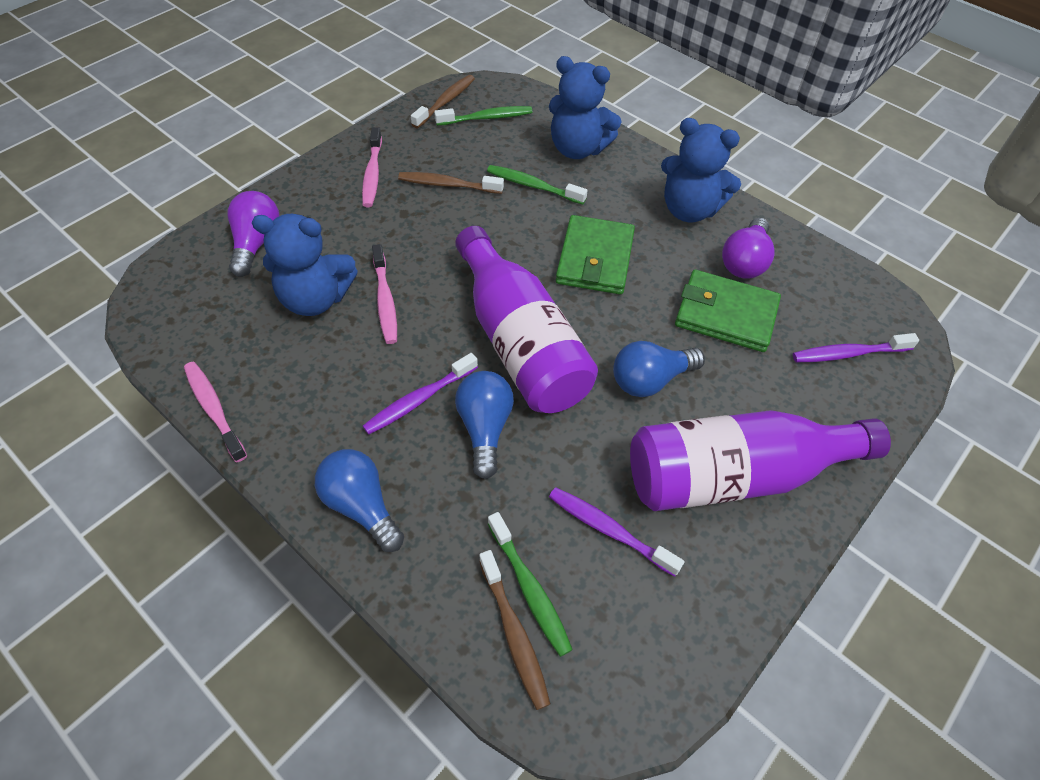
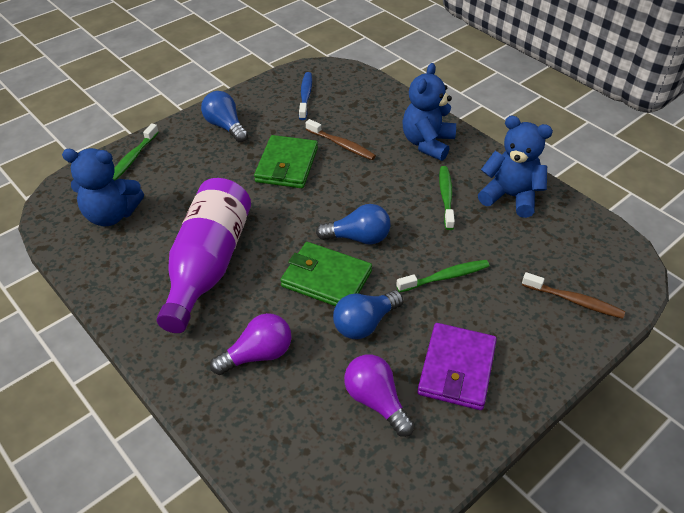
blue toothbrush: 0 -> 1
brown toothbrush: 3 -> 2
pink toothbrush: 3 -> 0
purple bottle: 2 -> 1
purple toothbrush: 3 -> 0
purple wallet: 0 -> 1

